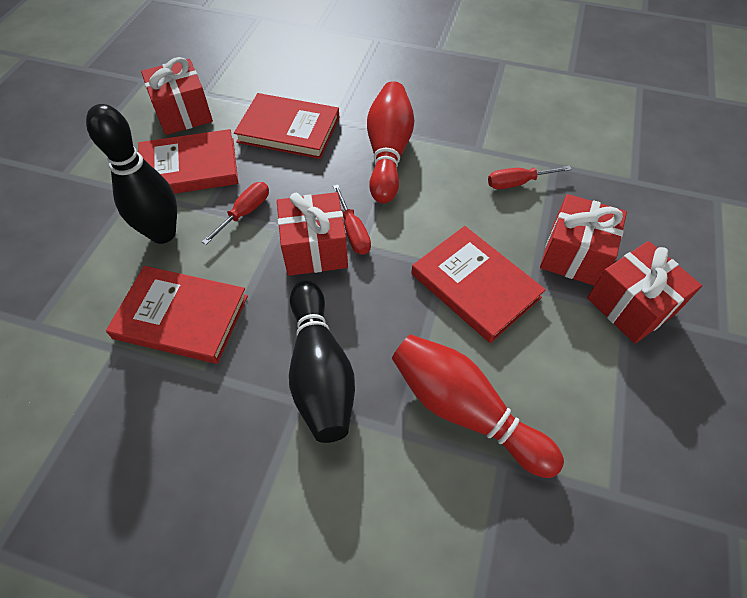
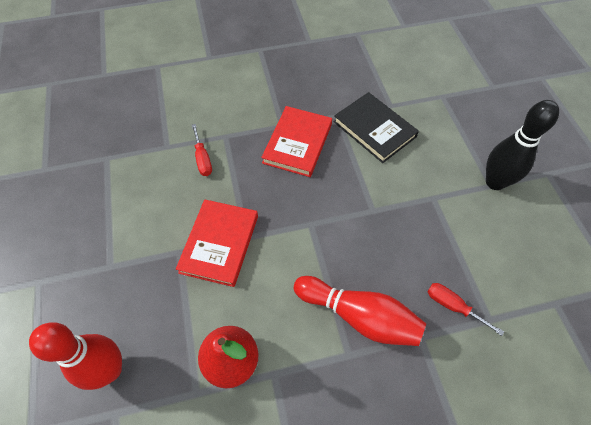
black book: 0 -> 1
black bowling pin: 2 -> 1
red book: 4 -> 2
red gift: 4 -> 0
red pear: 0 -> 1
red screwdriver: 3 -> 2

